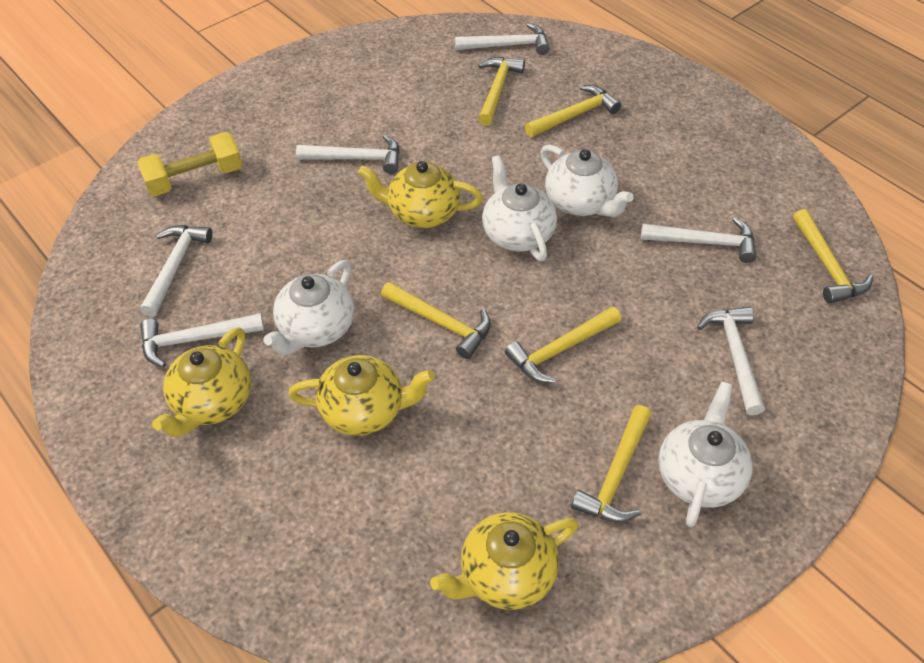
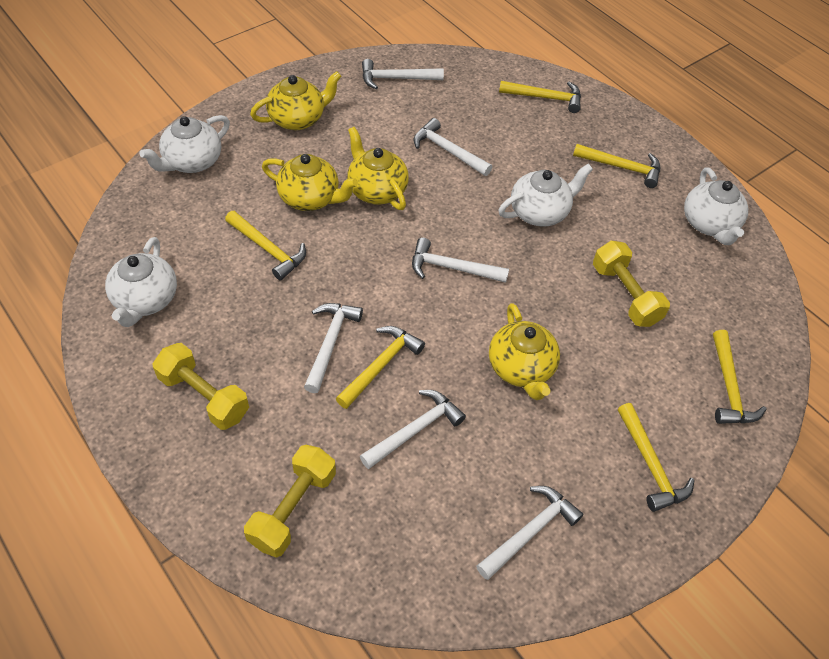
yellow dumbbell: 1 -> 3

